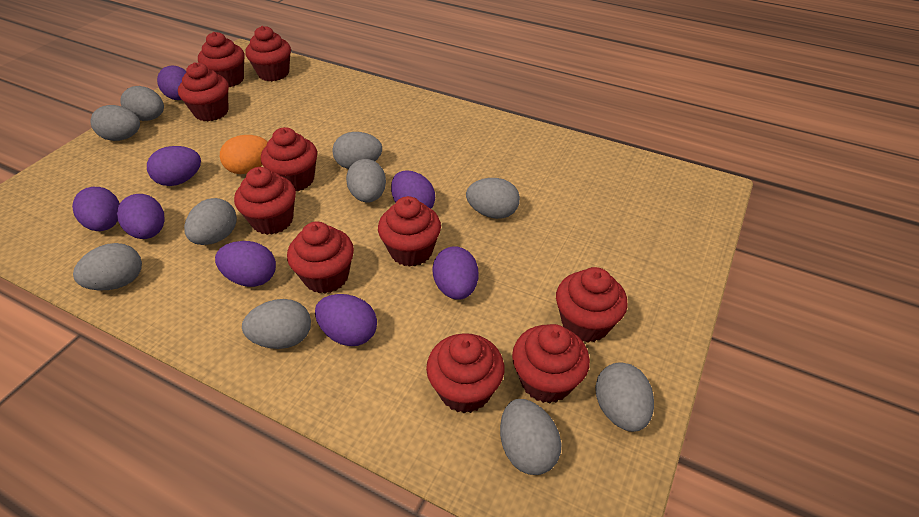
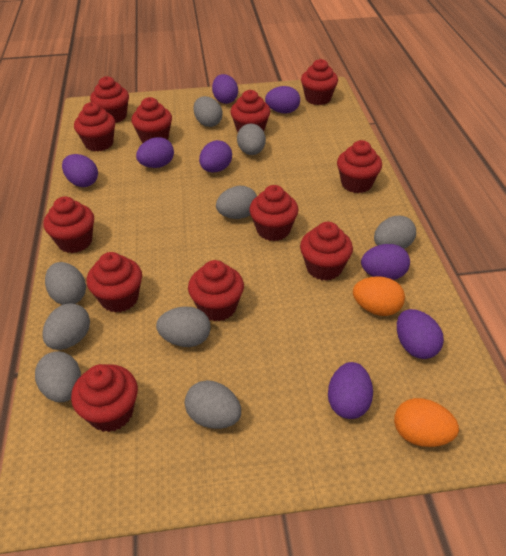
grey egg: 10 -> 9
orange egg: 1 -> 2
red cupcake: 10 -> 12

